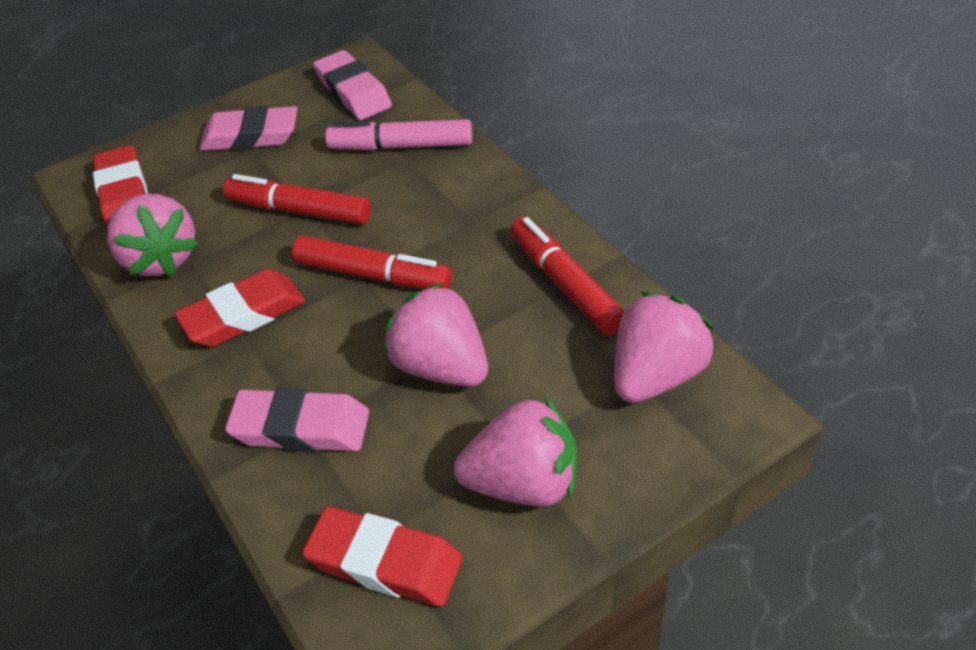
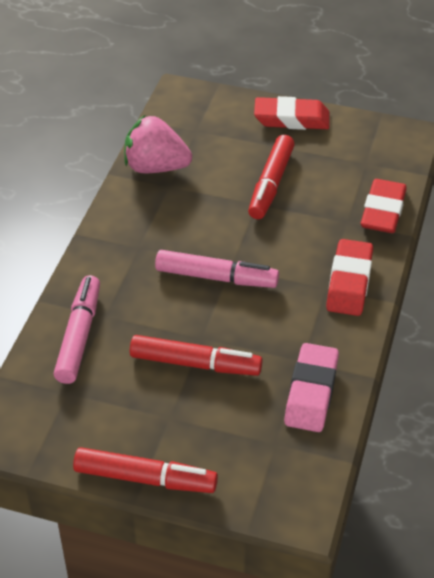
pink eraser: 3 -> 1
pink marker: 1 -> 2
pink strawberry: 4 -> 1

